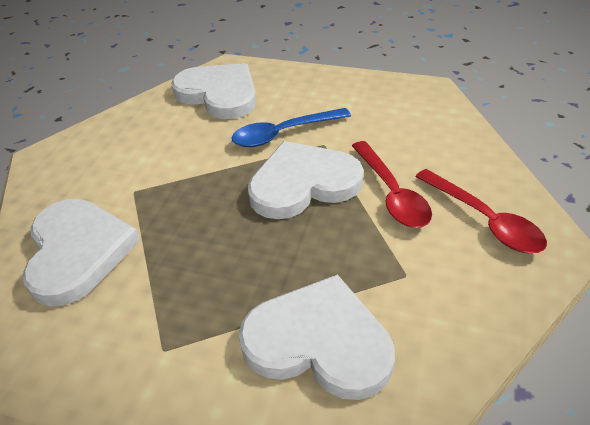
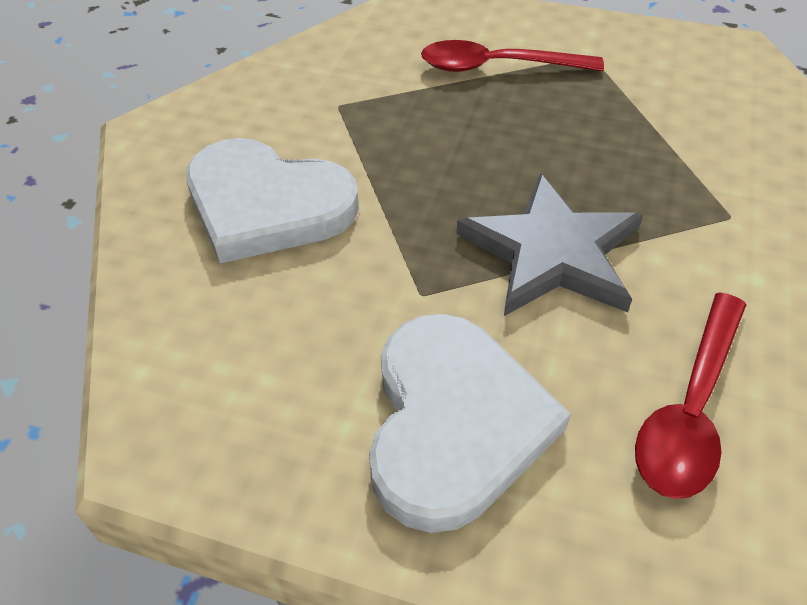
blue spoon: 1 -> 0
grey star: 0 -> 1
white heart: 4 -> 2

